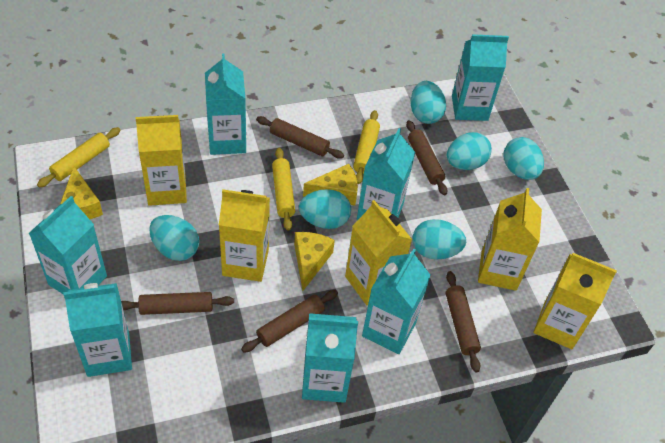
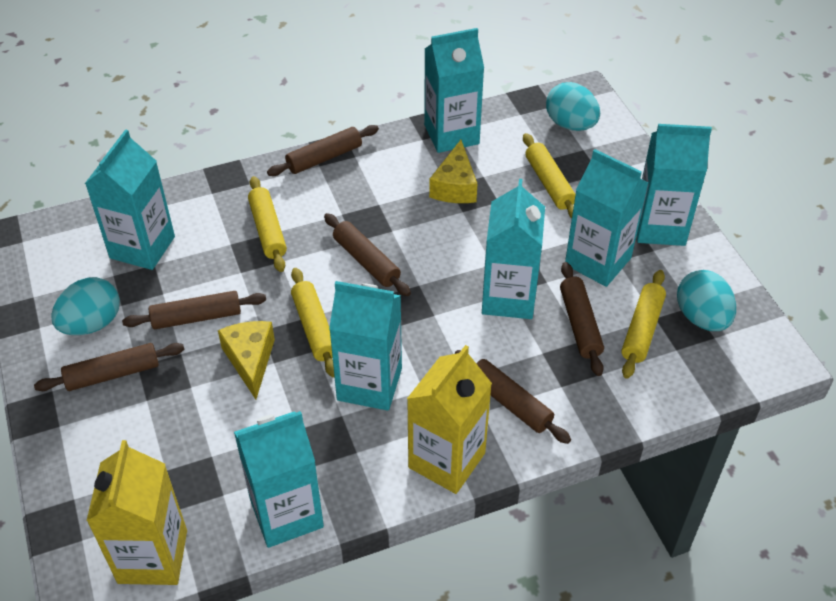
brown rolling pin: 5 -> 6
turquoise egg: 6 -> 3
yellow carton: 5 -> 2
yellow cheese: 3 -> 2
yellow rolling pin: 3 -> 4

